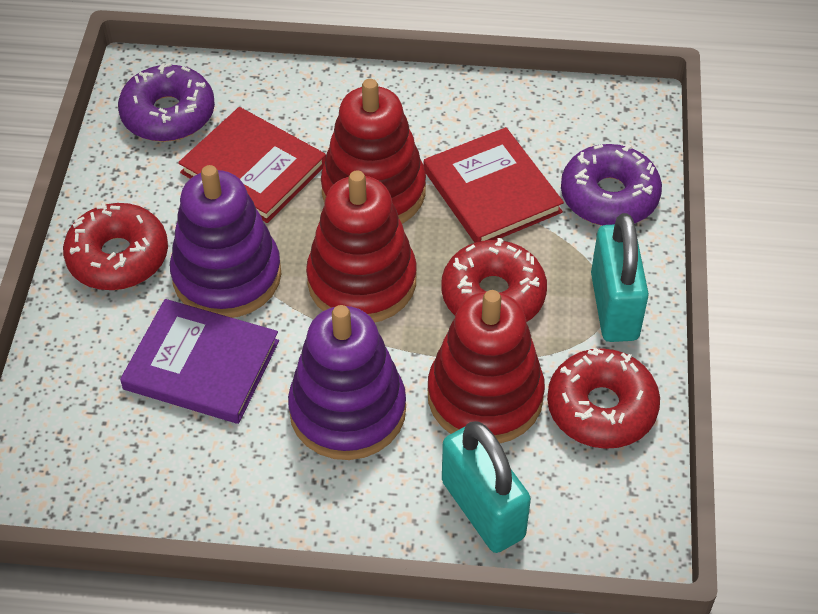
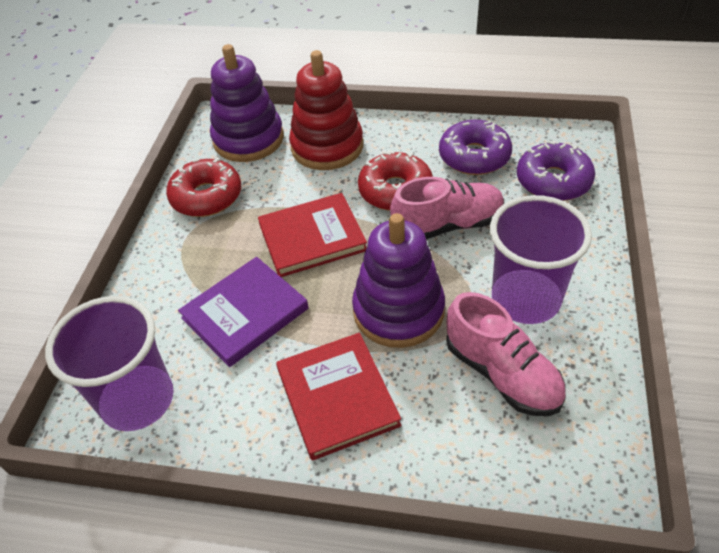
pink shoe: 0 -> 2
purple cup: 0 -> 2
red donut: 3 -> 2
red stacking toy: 3 -> 1
turquoise padlock: 2 -> 0

